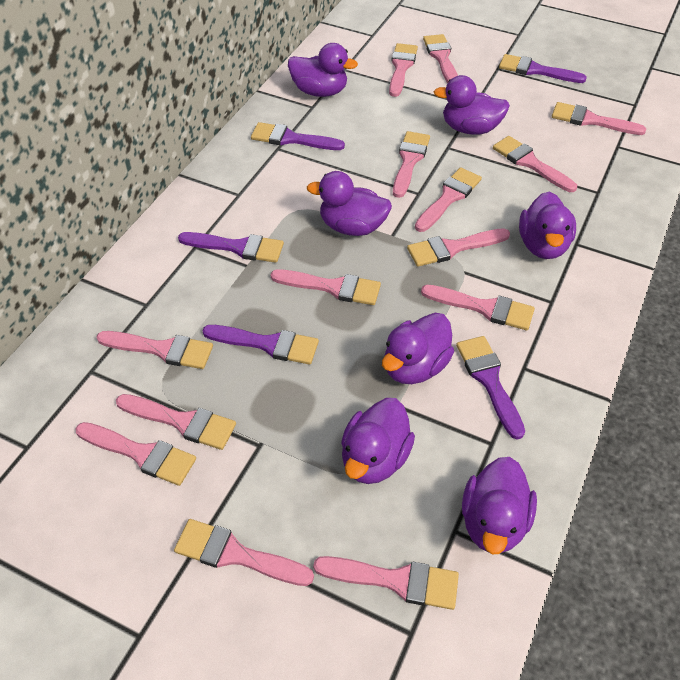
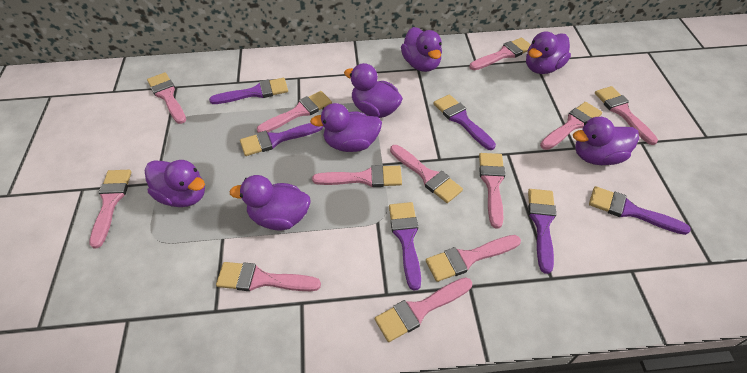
pink brush: 14 -> 12
purple brush: 5 -> 6

